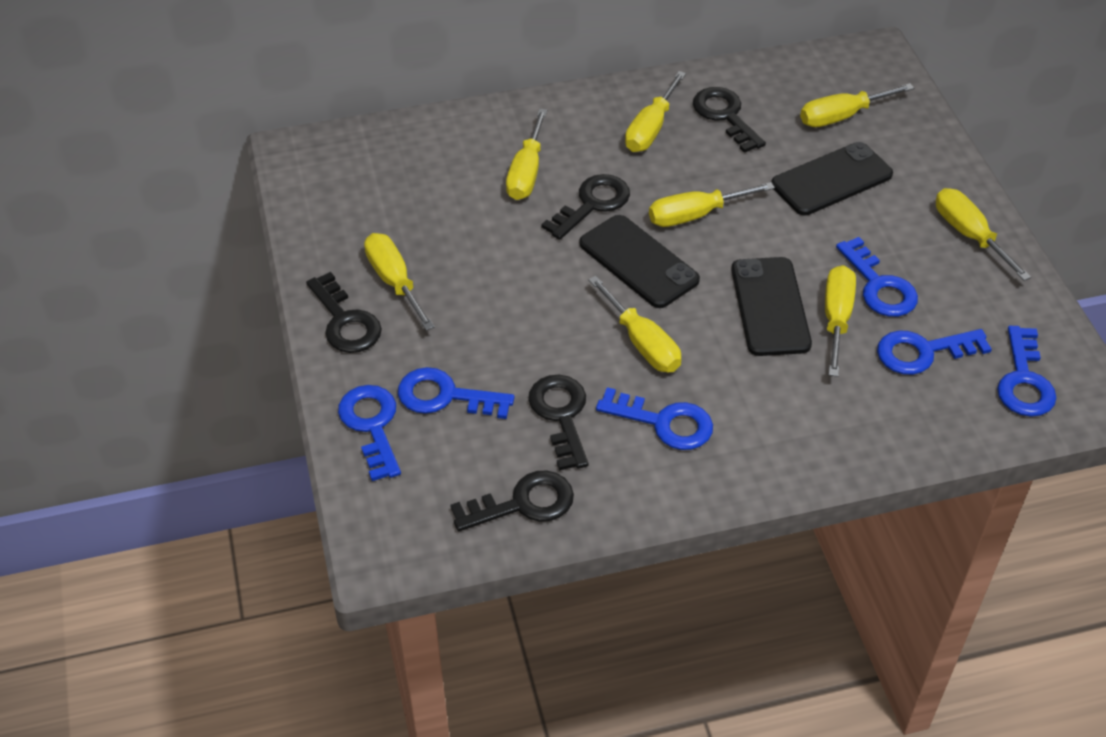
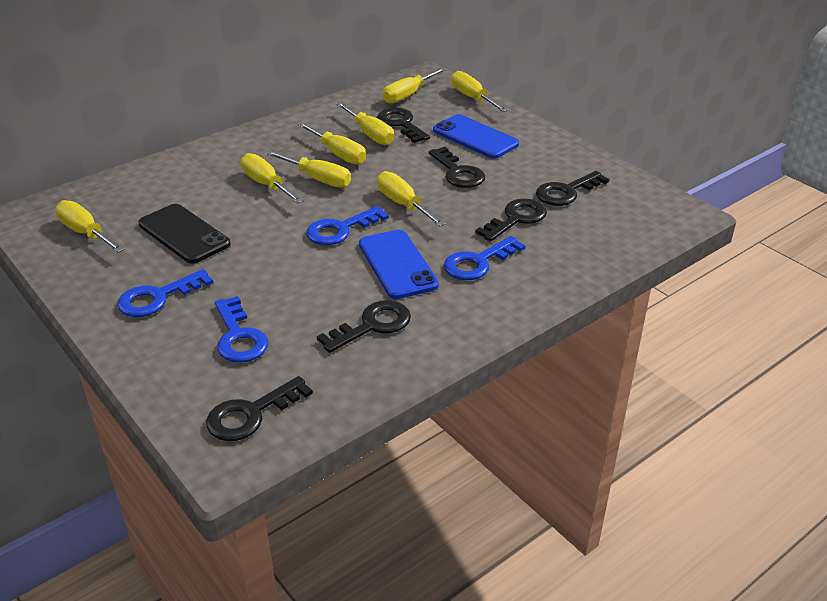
black key: 5 -> 6
black phone: 3 -> 1
blue key: 6 -> 4
blue phone: 0 -> 2

